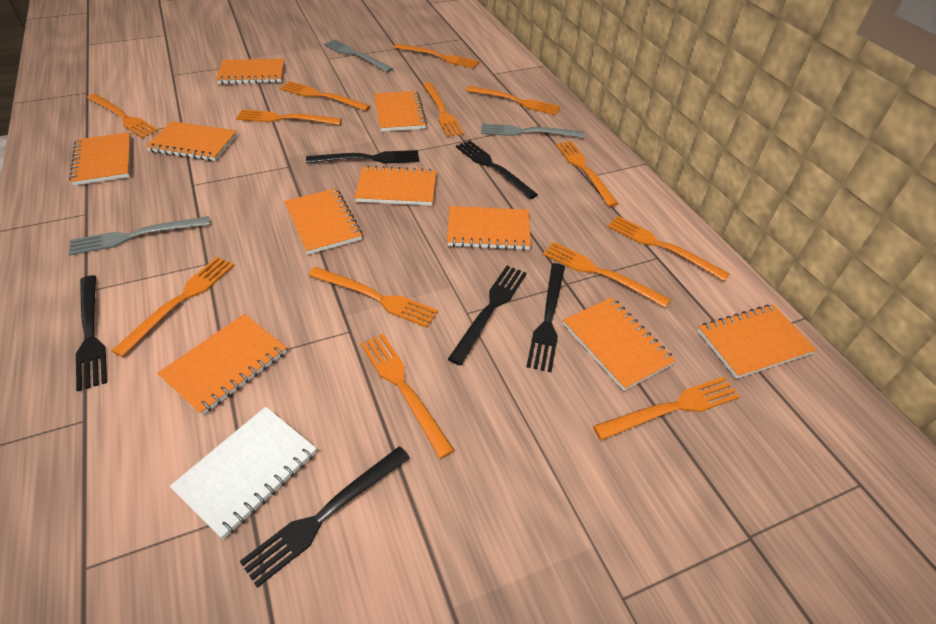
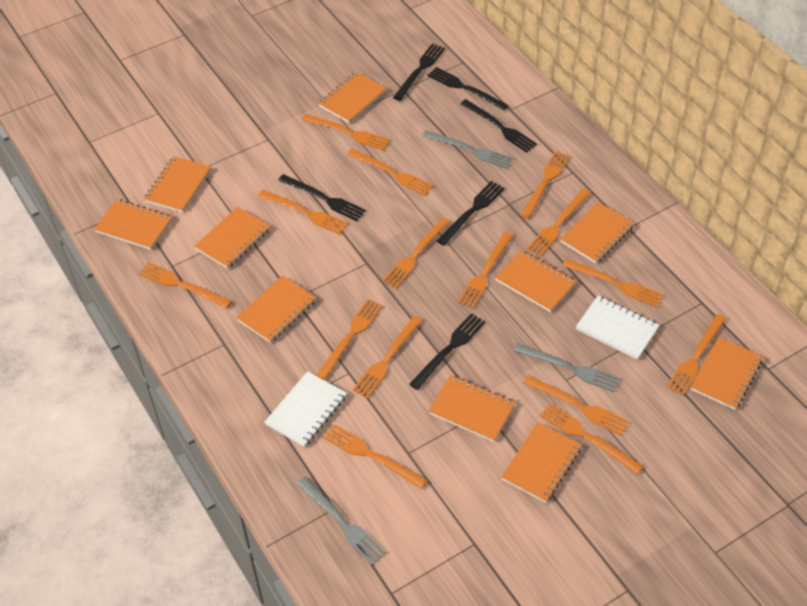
orange fork: 13 -> 15
white notebook: 1 -> 2

